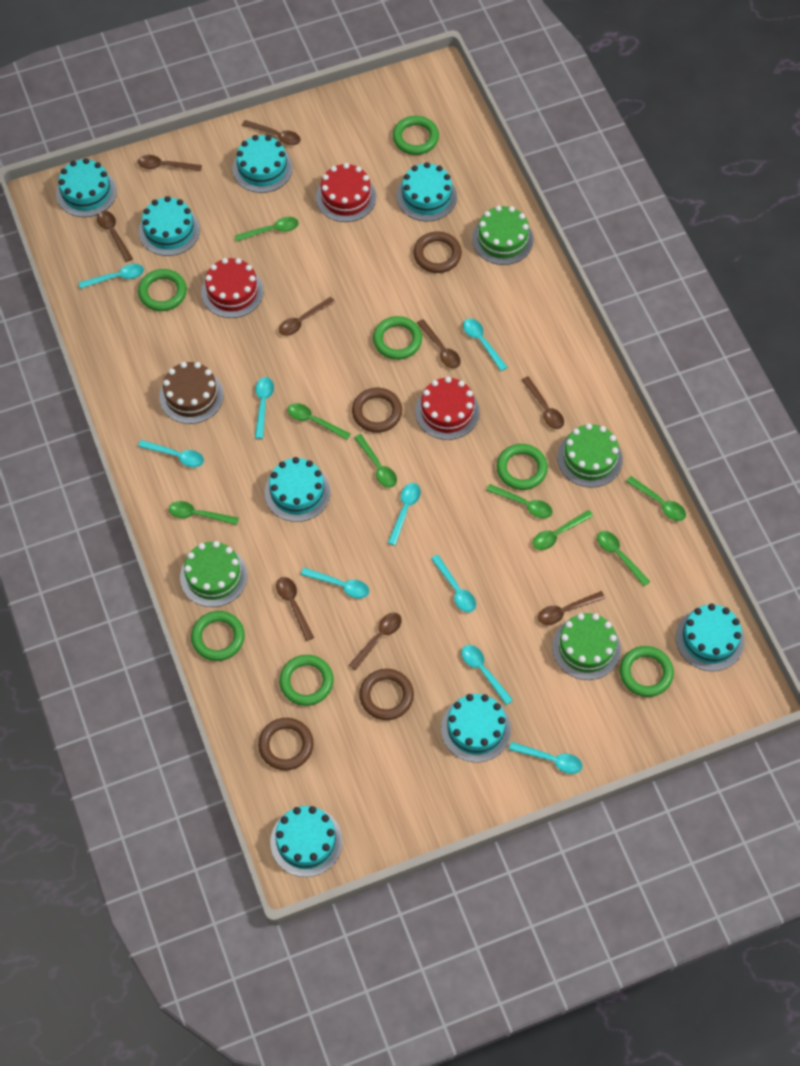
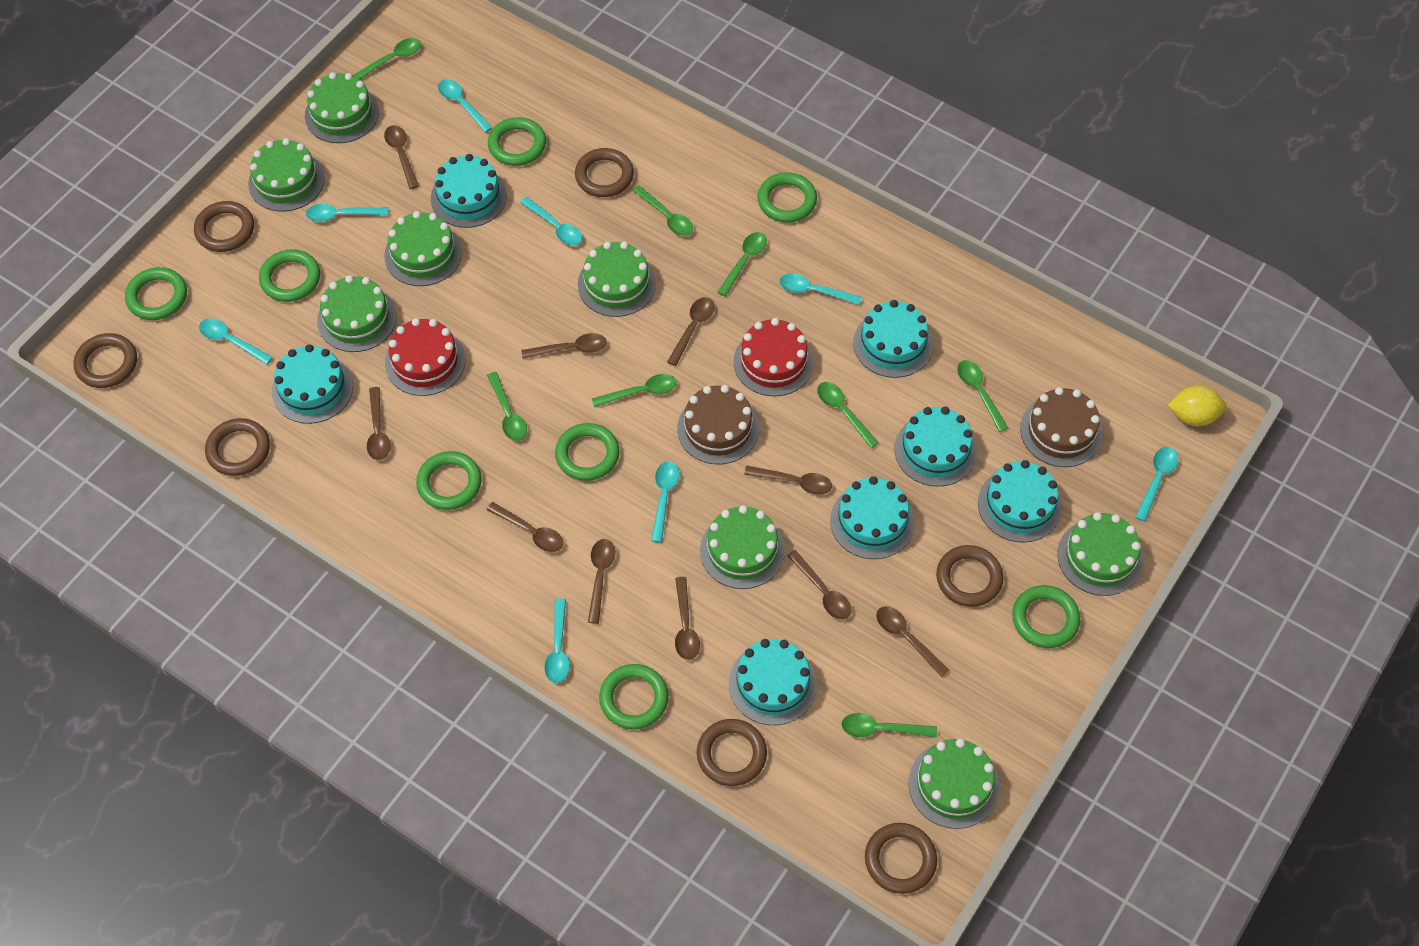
brown cake: 1 -> 2
brown ring: 4 -> 7
brown spoon: 9 -> 10
green cake: 4 -> 8
green ring: 7 -> 8
red cake: 3 -> 2
turquoise cake: 8 -> 7
turquoise spoon: 9 -> 8
yellow lemon: 0 -> 1

